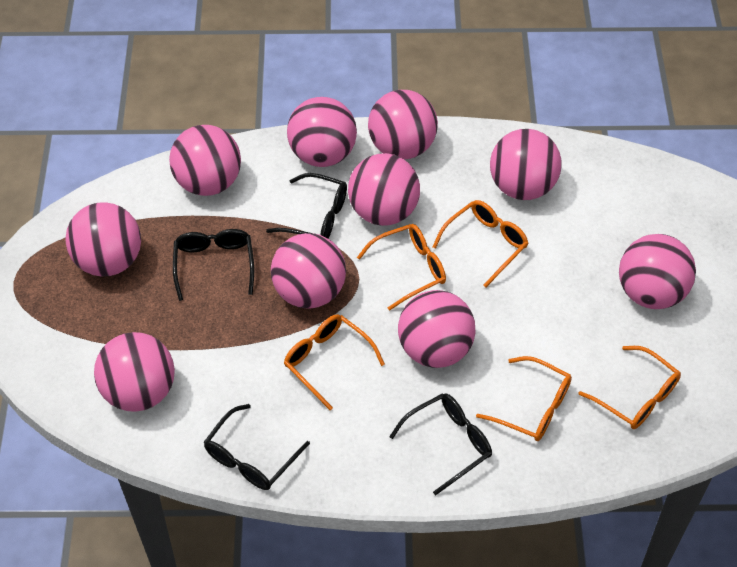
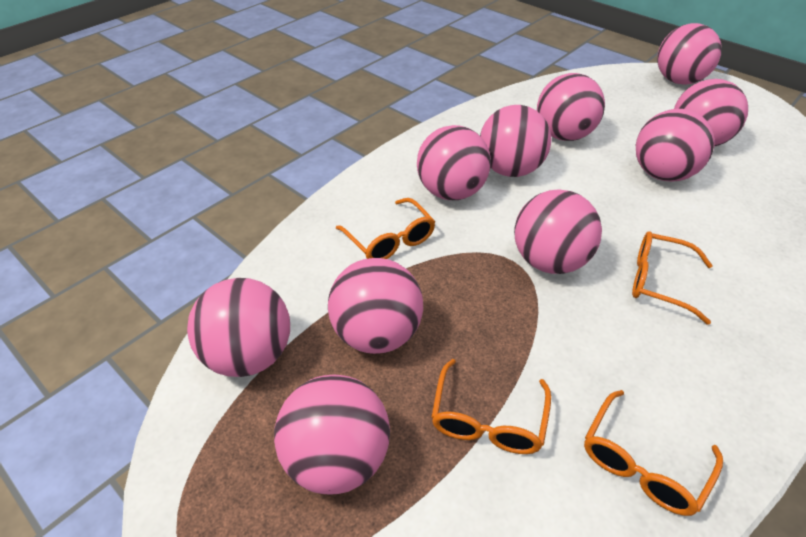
black glasses: 4 -> 0
orange glasses: 5 -> 4

